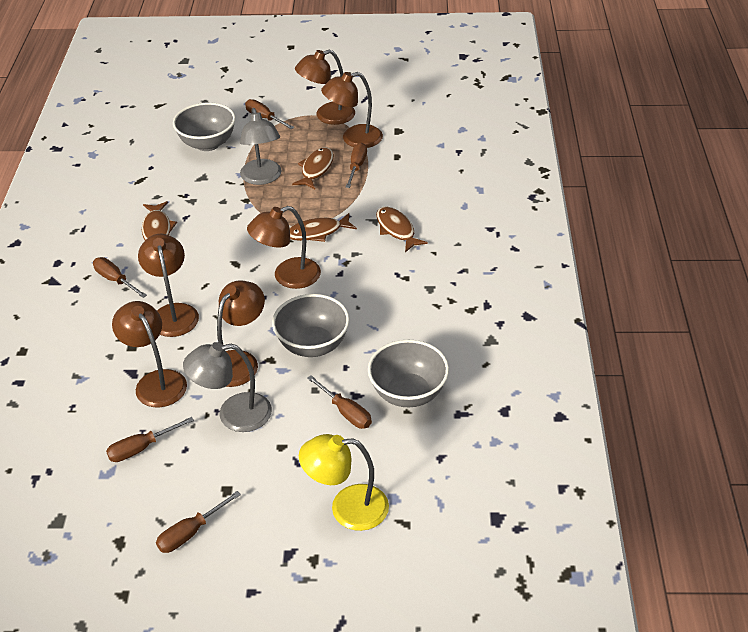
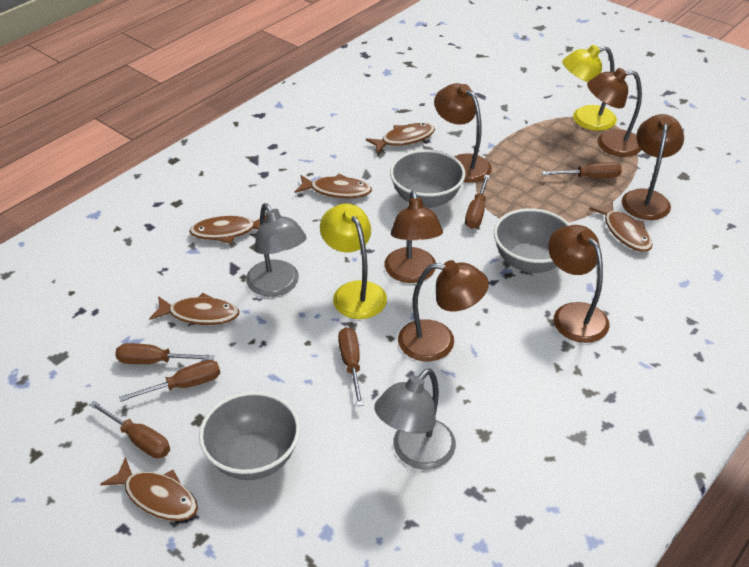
brown fish: 4 -> 6
yellow lamp: 1 -> 2

